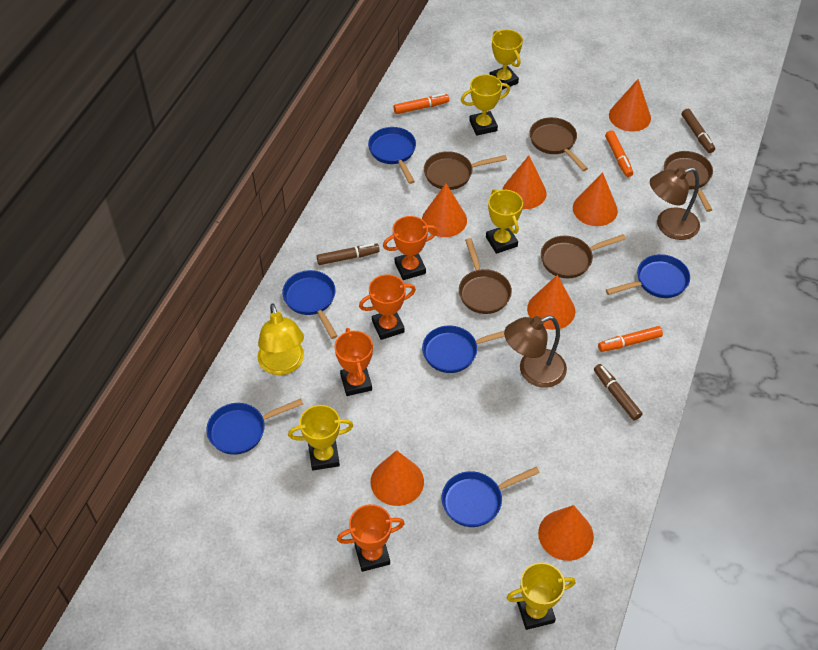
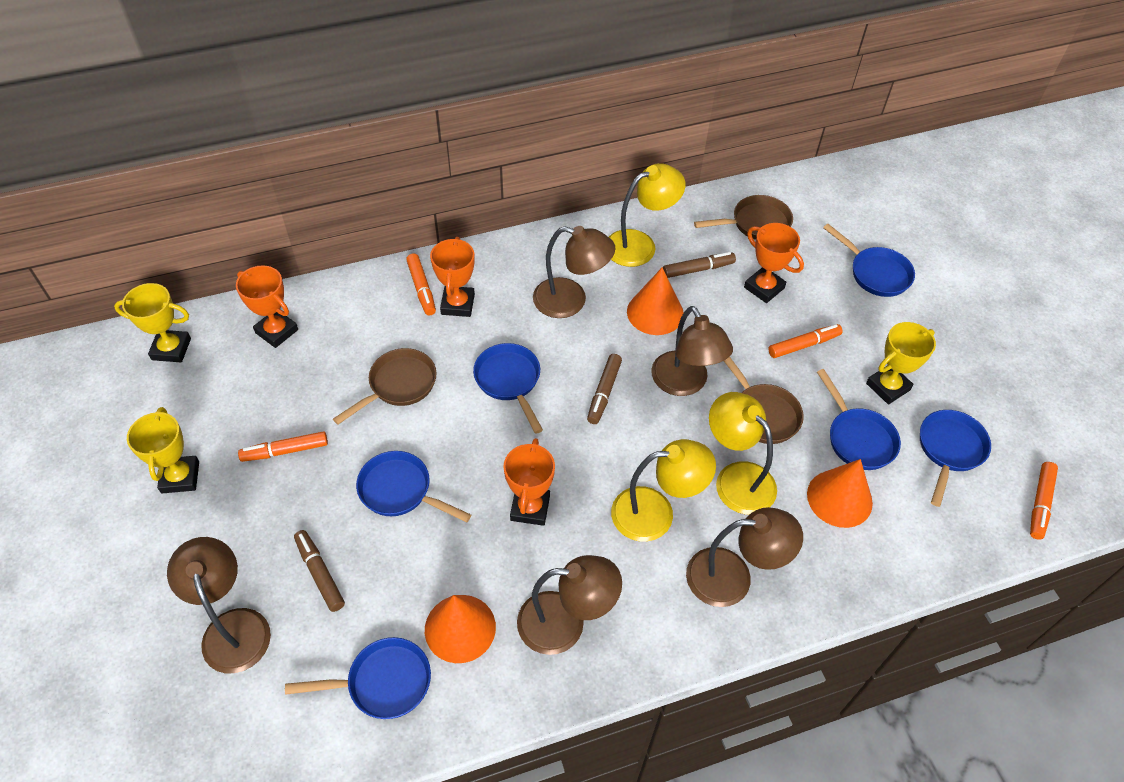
brown lamp: 2 -> 5
brown pan: 5 -> 3
orange cone: 7 -> 3
orange marker: 3 -> 4
yellow lamp: 1 -> 3
yellow trophy: 5 -> 3

